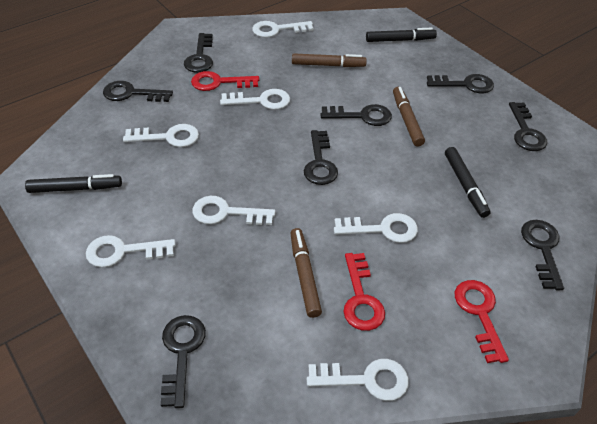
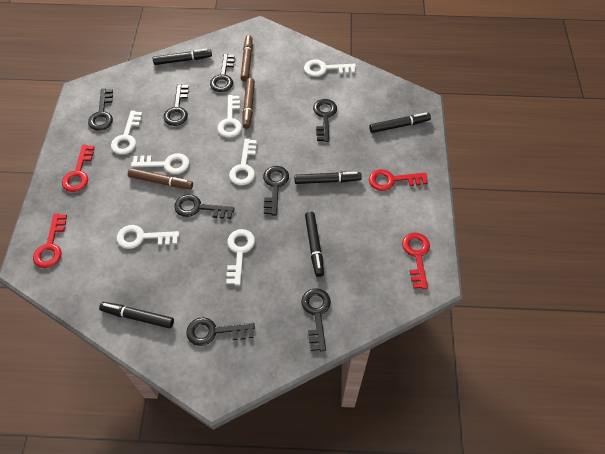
black marker: 3 -> 5
red key: 3 -> 4

